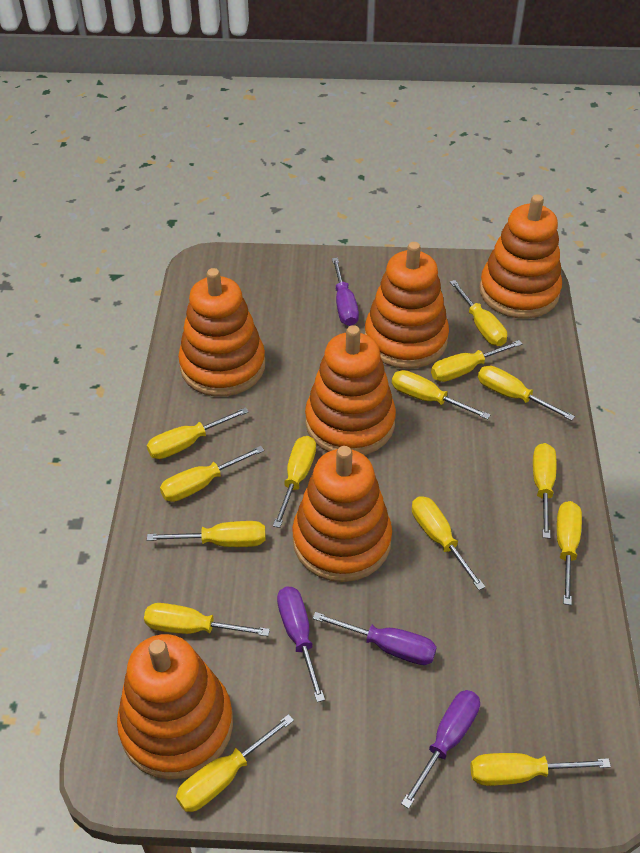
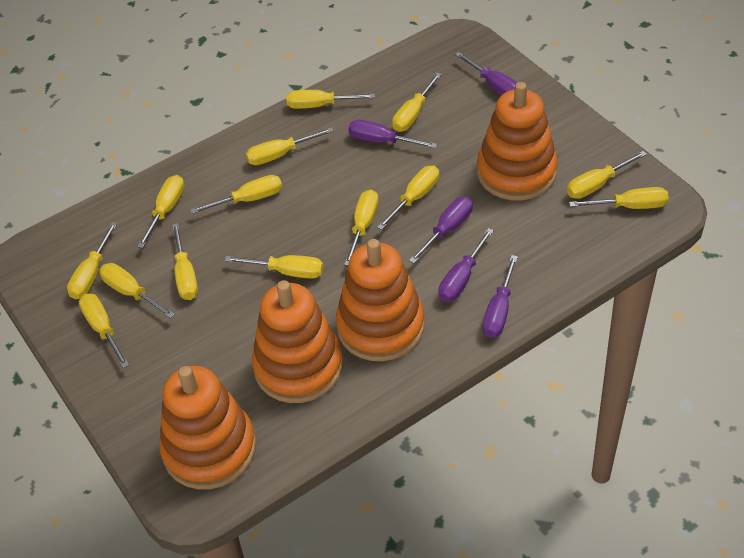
orange stacking toy: 6 -> 4
purple screwdriver: 4 -> 5

